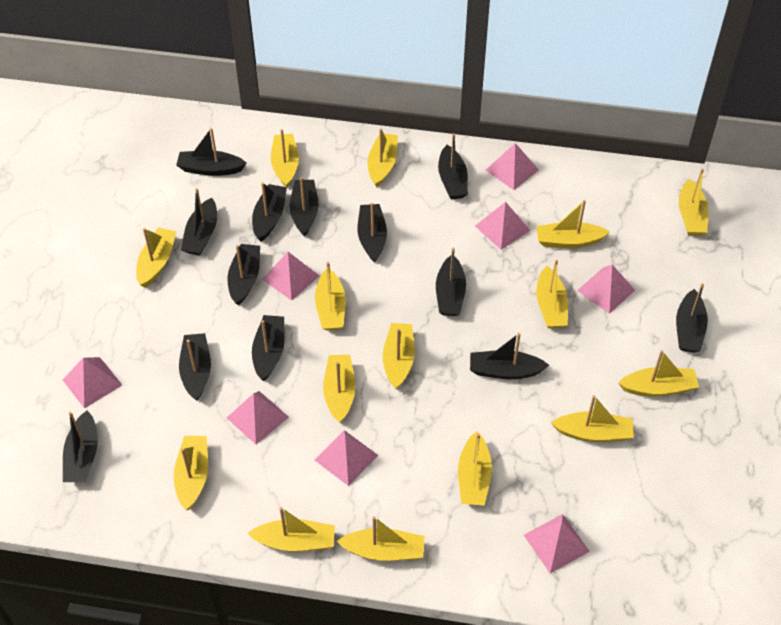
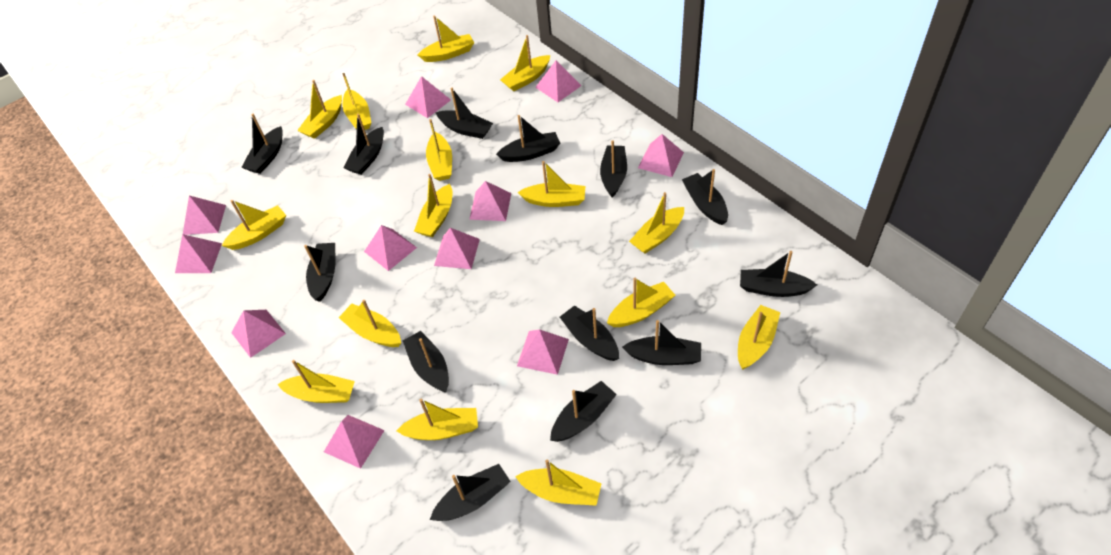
pink pyramid: 8 -> 11

